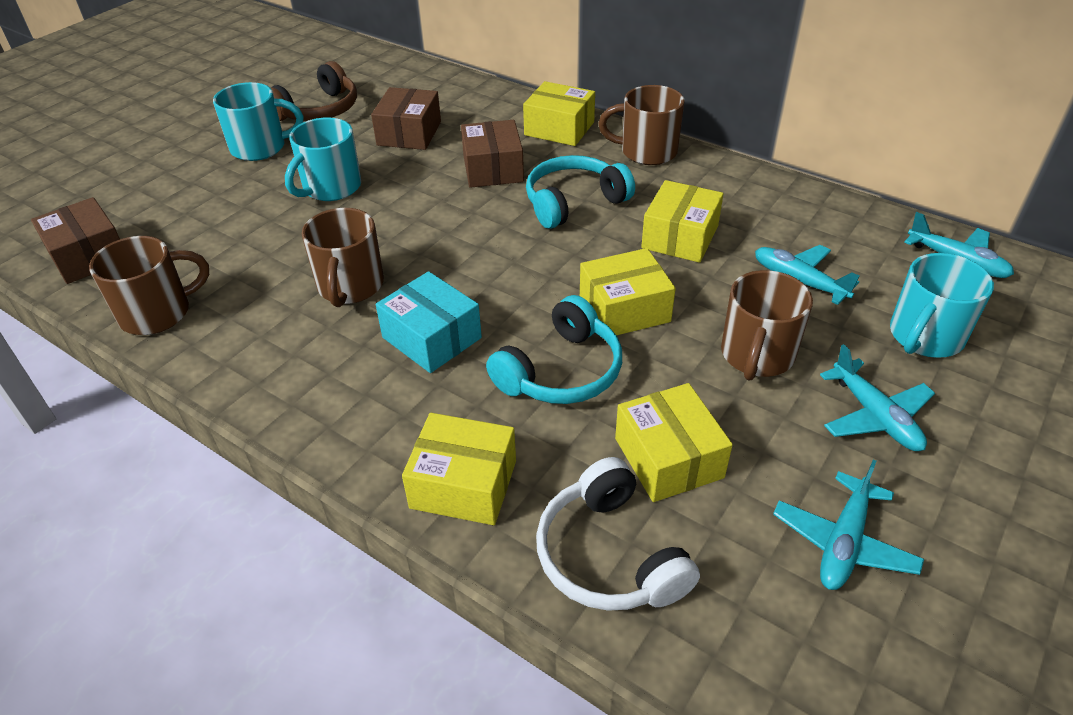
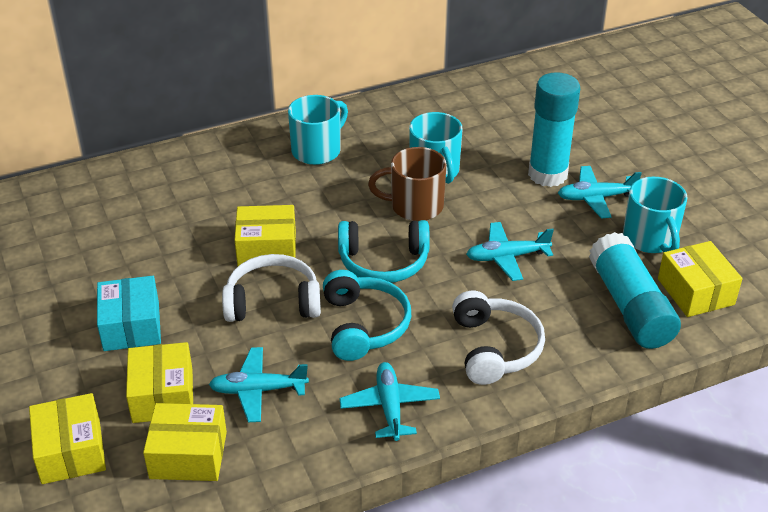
brown box: 3 -> 0
brown headphones: 1 -> 0
brown mug: 4 -> 1
turquoise glue stick: 0 -> 2
white headphones: 1 -> 2

